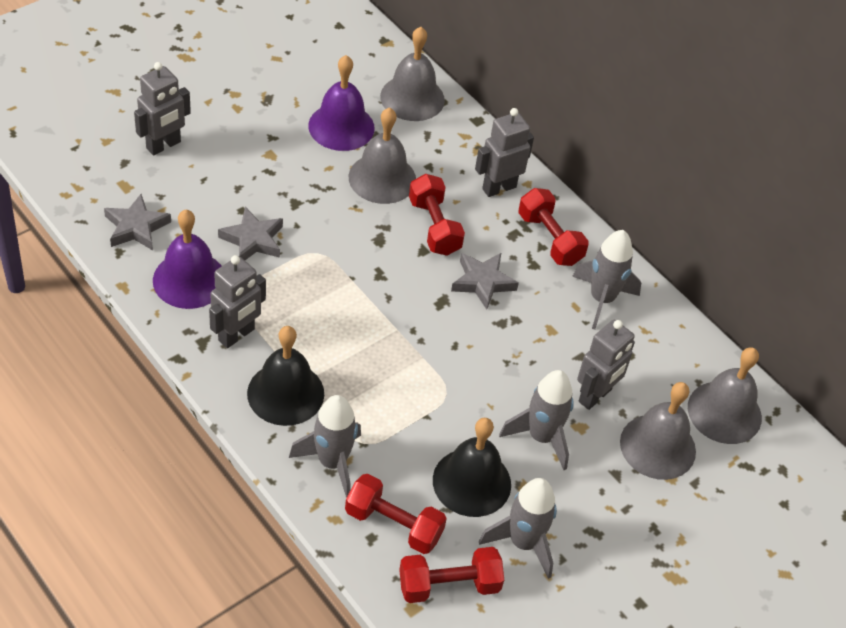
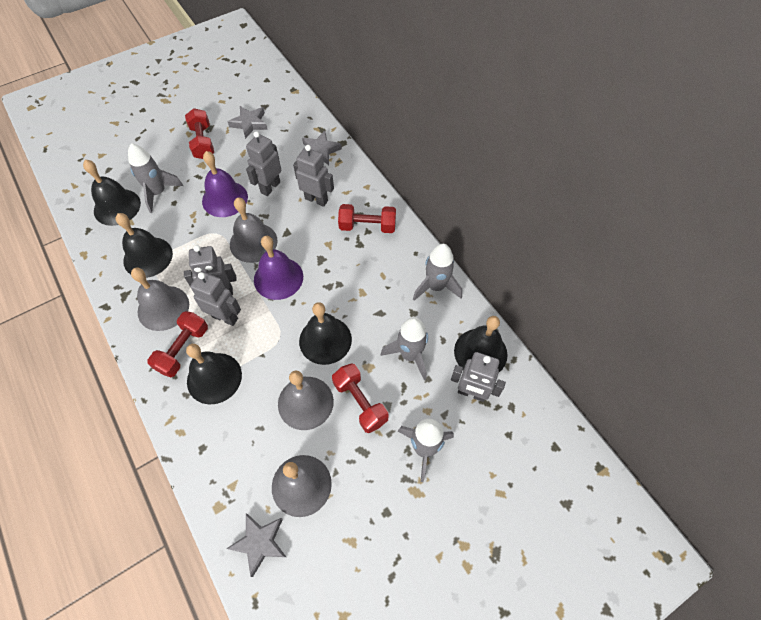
black bell: 2 -> 5
grey robot: 4 -> 5

